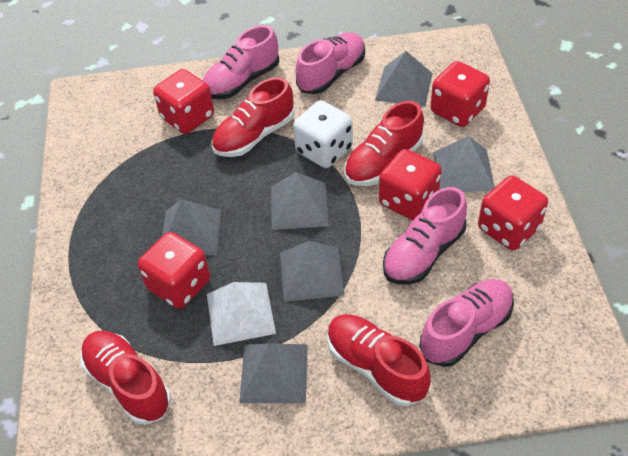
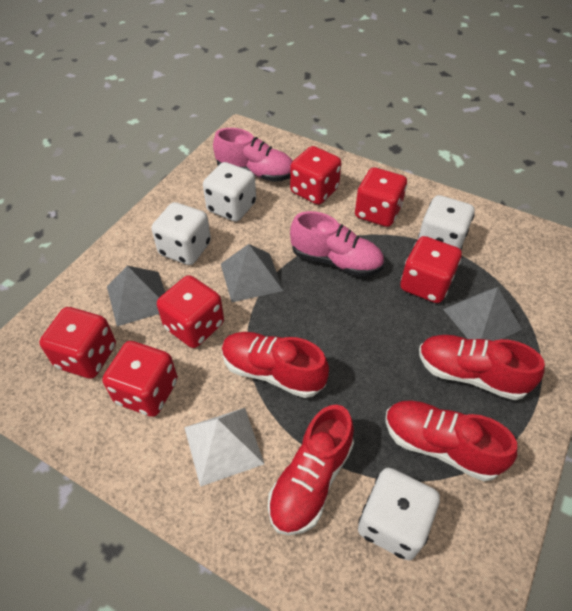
grey pyramid: 6 -> 3
pink shoe: 4 -> 2
red dice: 5 -> 6
white dice: 1 -> 4

